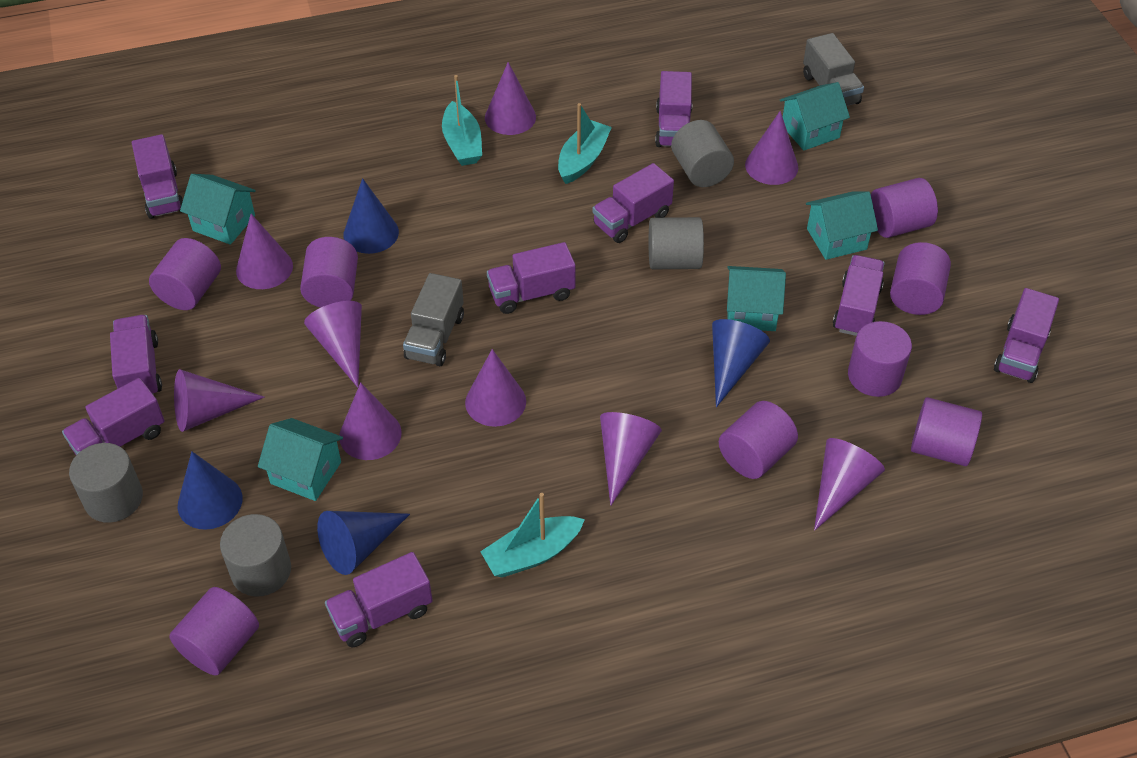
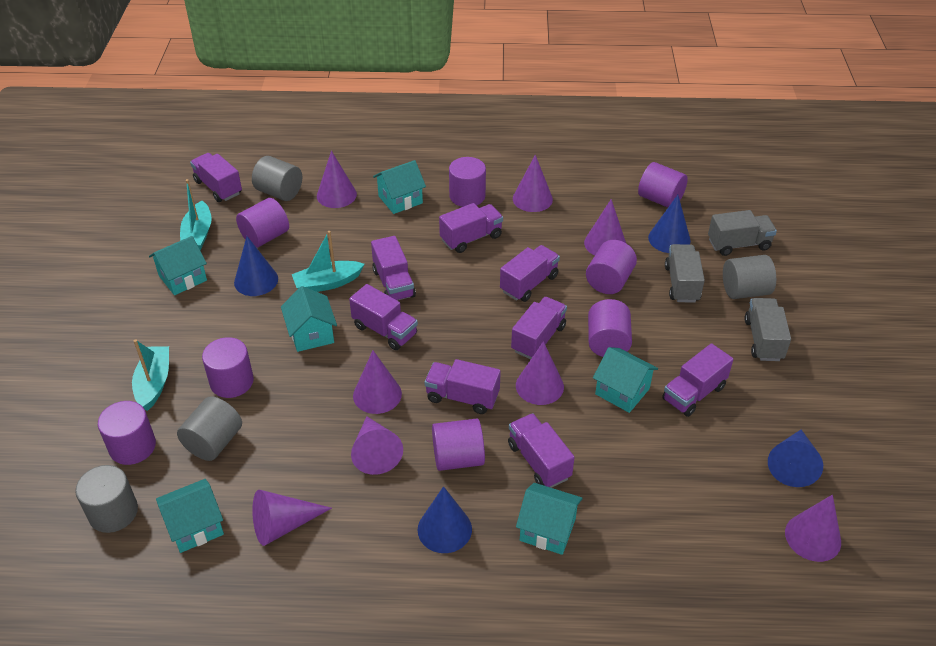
grey truck: 2 -> 3
purple cone: 9 -> 8
turquoise house: 5 -> 6

